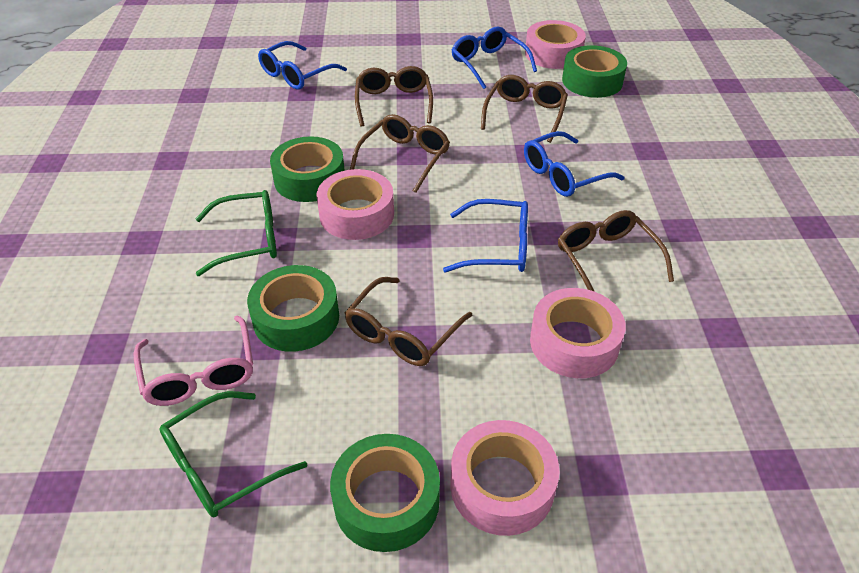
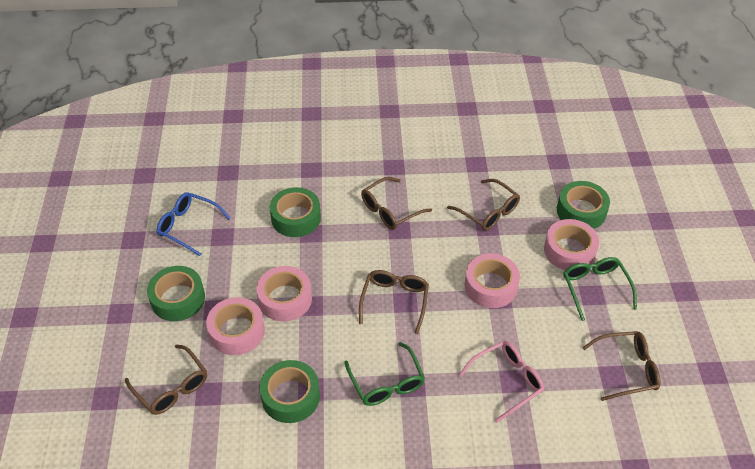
blue glasses: 4 -> 1

